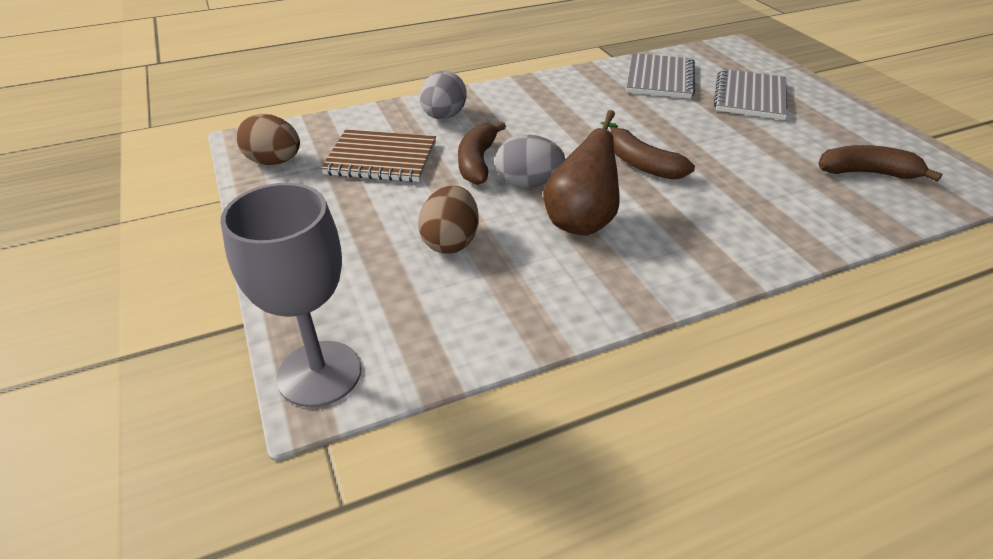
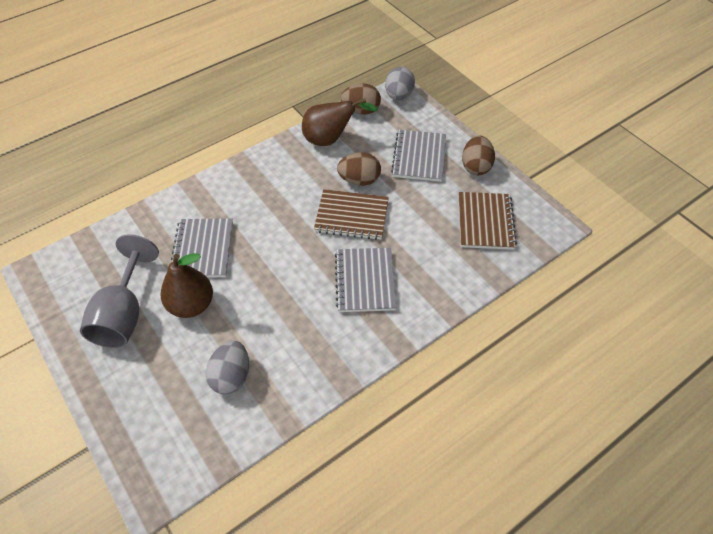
brown banana: 3 -> 0
brown egg: 2 -> 3
brown notebook: 1 -> 2
brown pear: 1 -> 2
grey notebook: 2 -> 3

